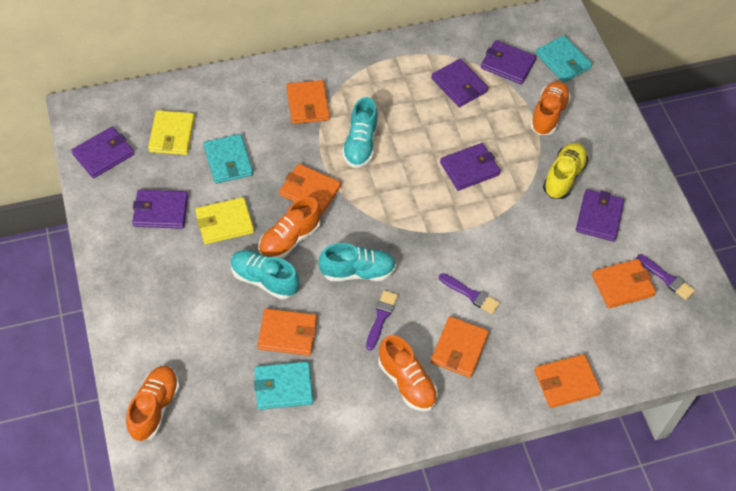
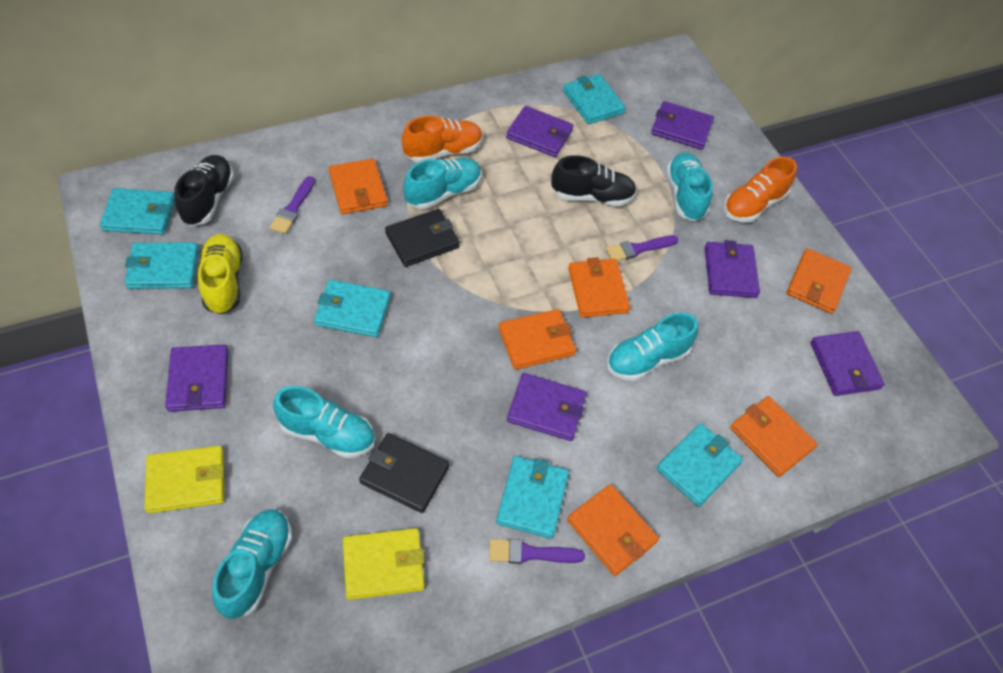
black shoe: 0 -> 2
black wallet: 0 -> 2
orange shoe: 4 -> 2
turquoise shoe: 3 -> 5
turquoise wallet: 3 -> 6

